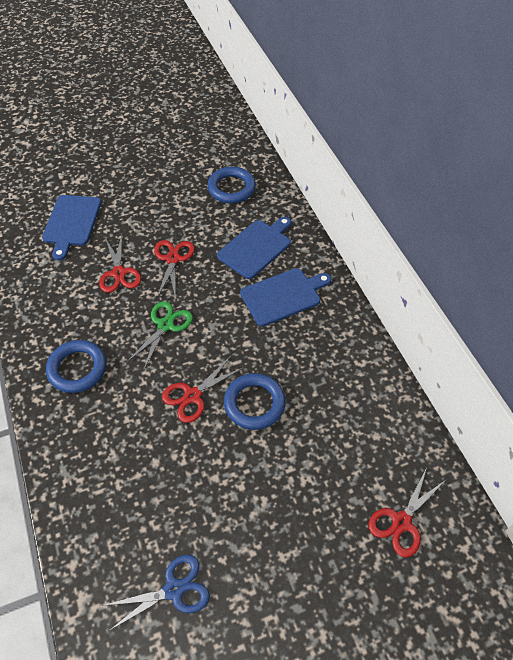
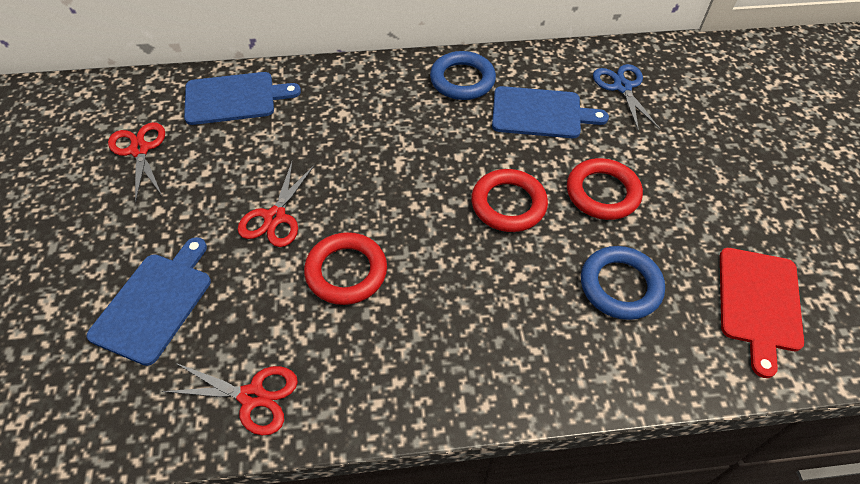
blue ring: 3 -> 2
green scissors: 1 -> 0
red cutting board: 0 -> 1
red ring: 0 -> 3
red scissors: 4 -> 3

